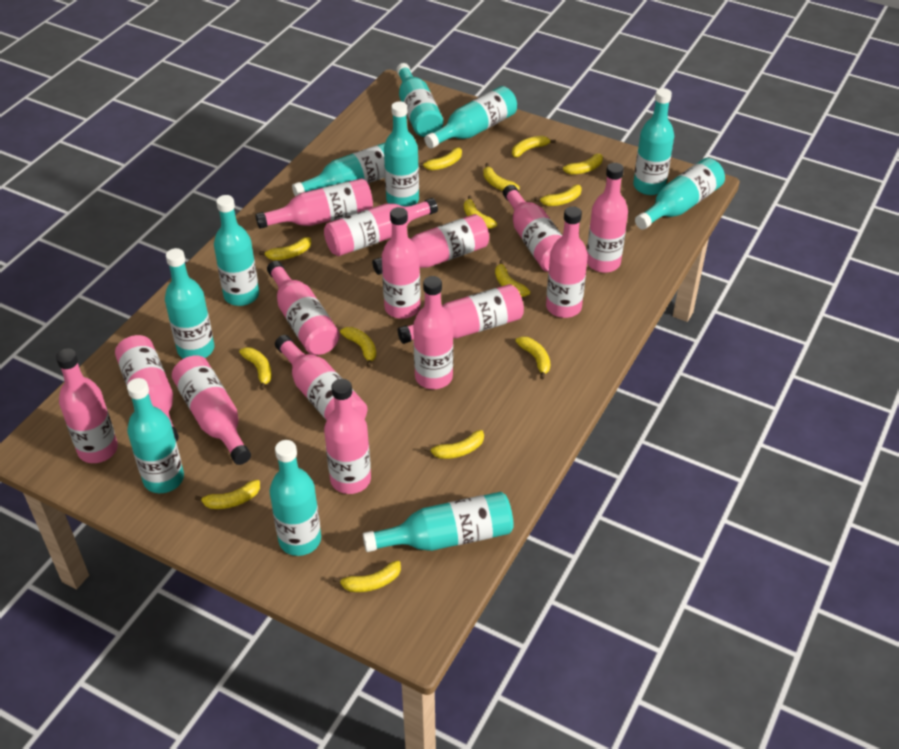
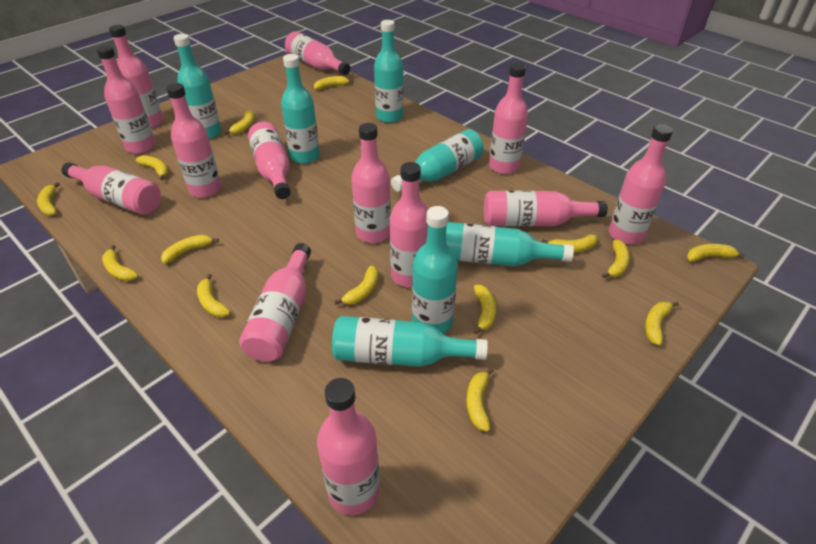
pink bottle: 15 -> 13
turquoise bottle: 11 -> 7

